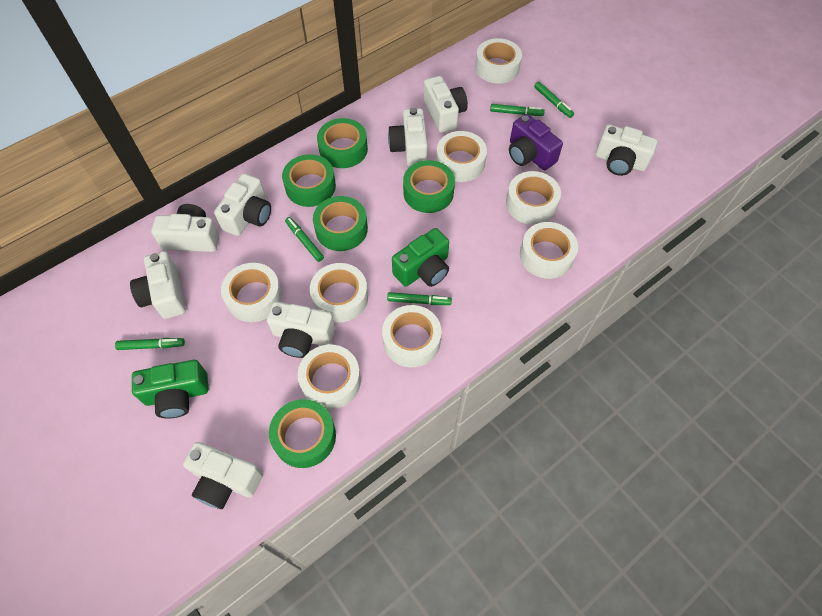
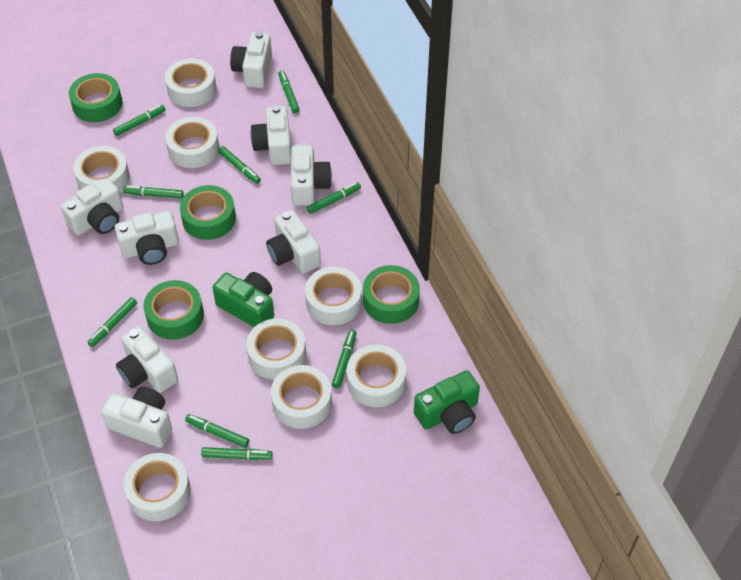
green marker: 5 -> 9
green tape: 5 -> 4
purple camera: 1 -> 0

